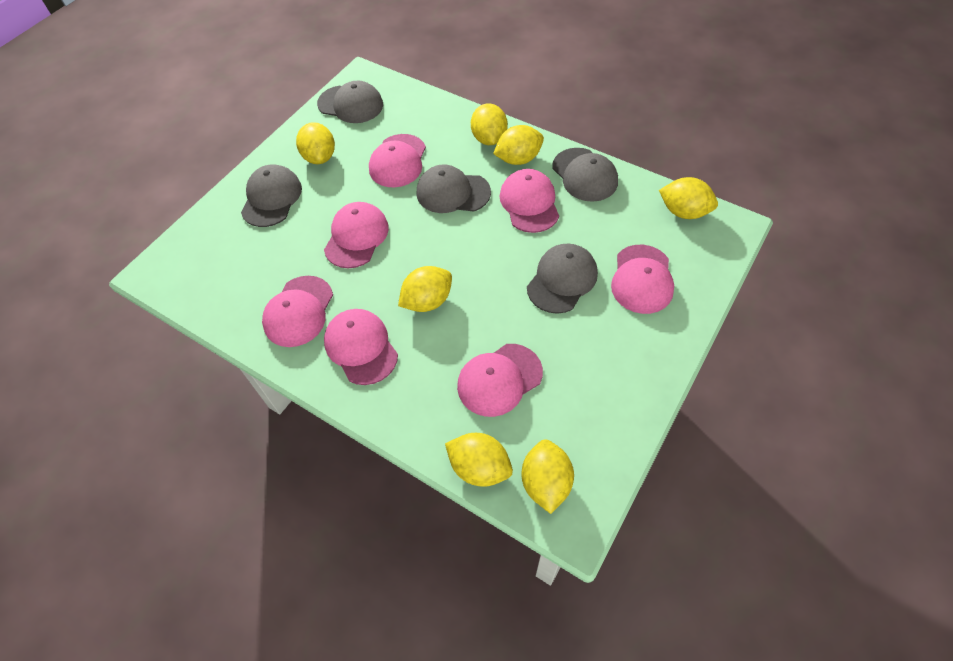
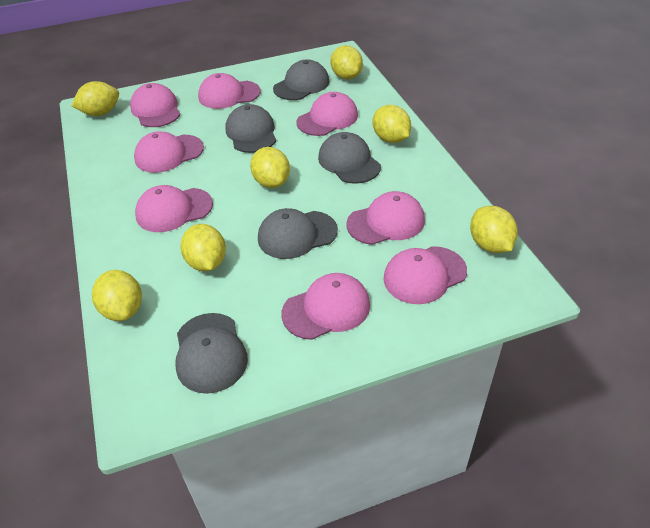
pink cap: 7 -> 8

